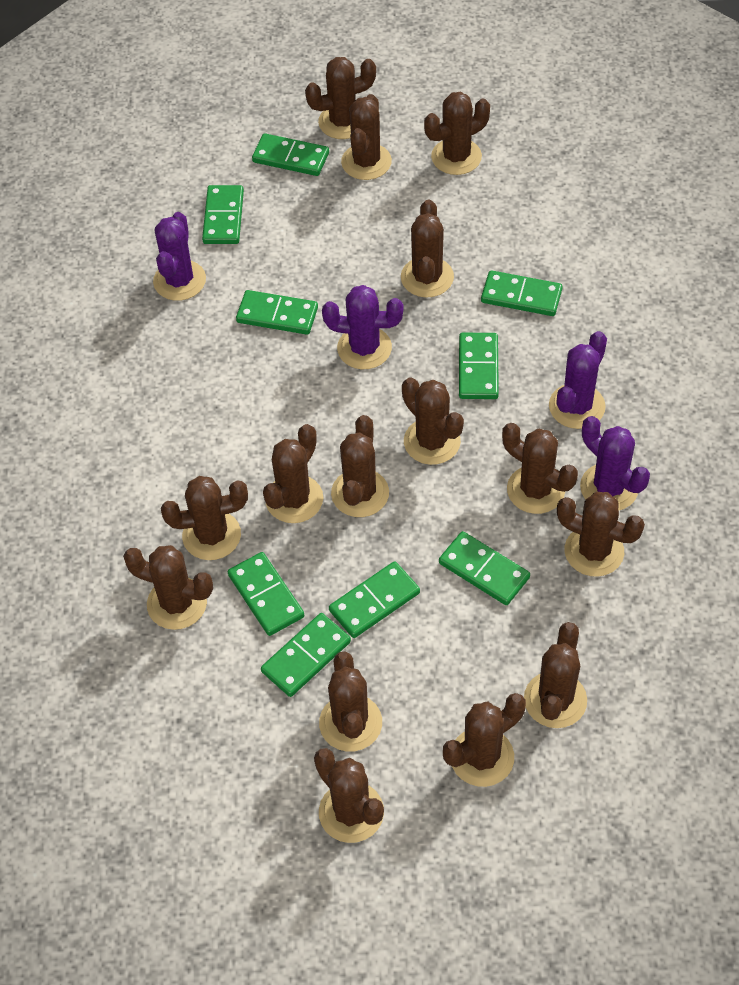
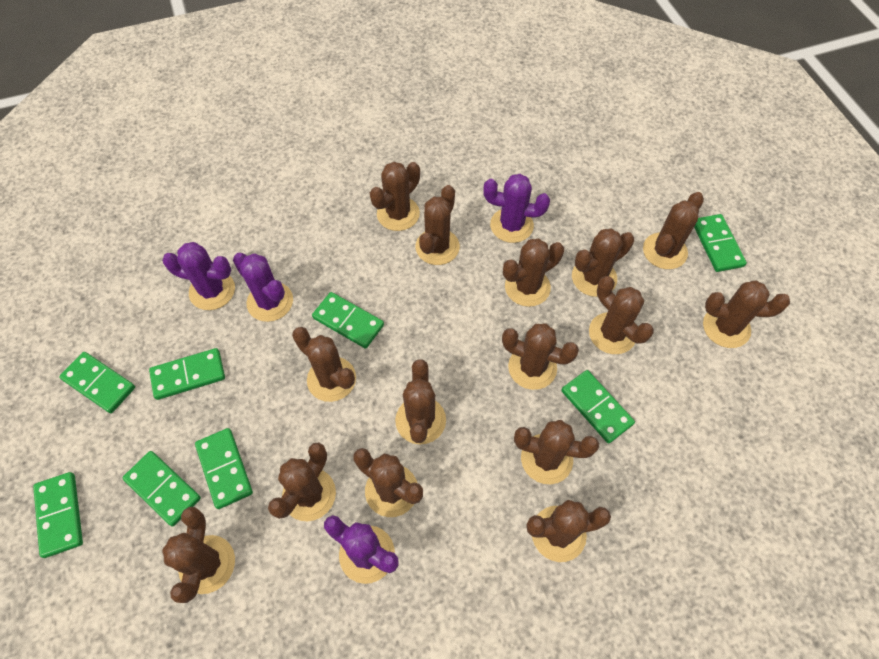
green domino: 9 -> 8

